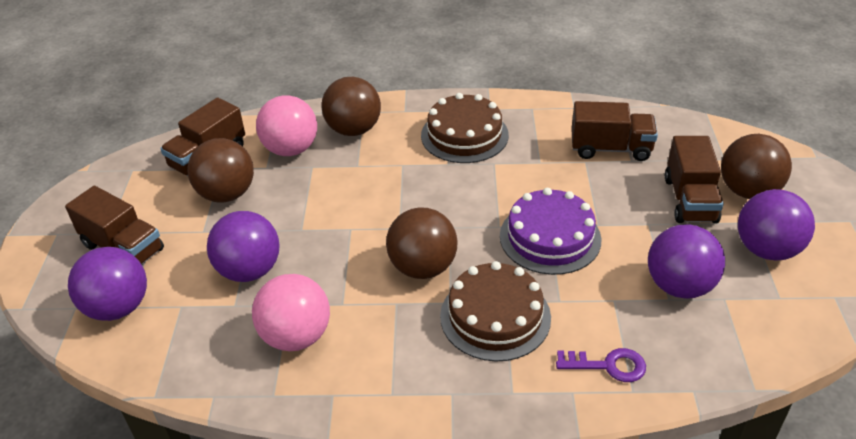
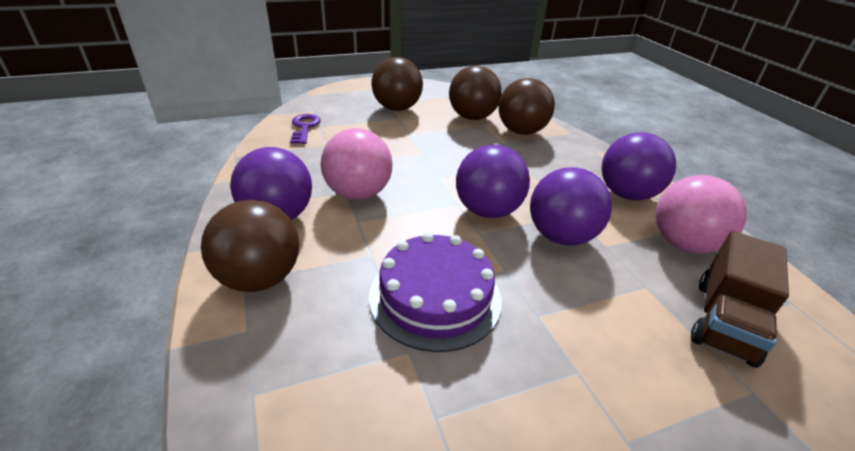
brown cake: 2 -> 0
brown truck: 4 -> 1

